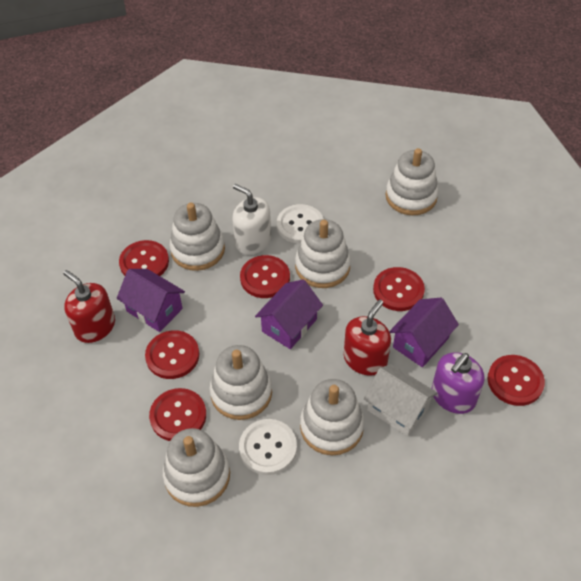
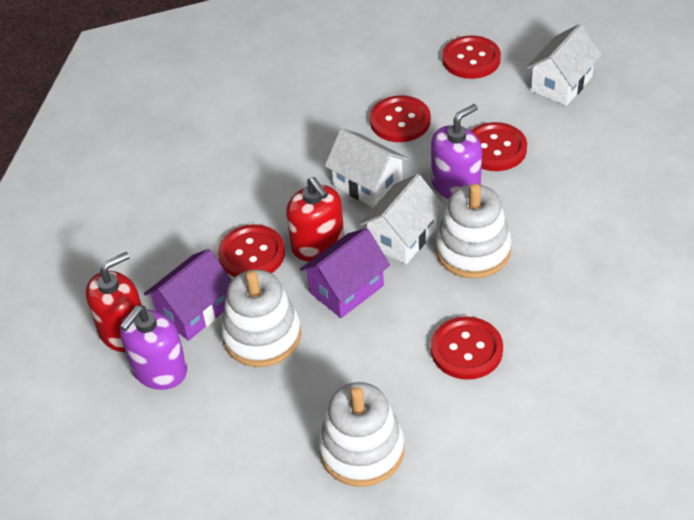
purple house: 3 -> 2
purple soap dispenser: 1 -> 2
red button: 6 -> 5
white button: 2 -> 0
white house: 1 -> 3
white soap dispenser: 1 -> 0
white stacking toy: 6 -> 3

